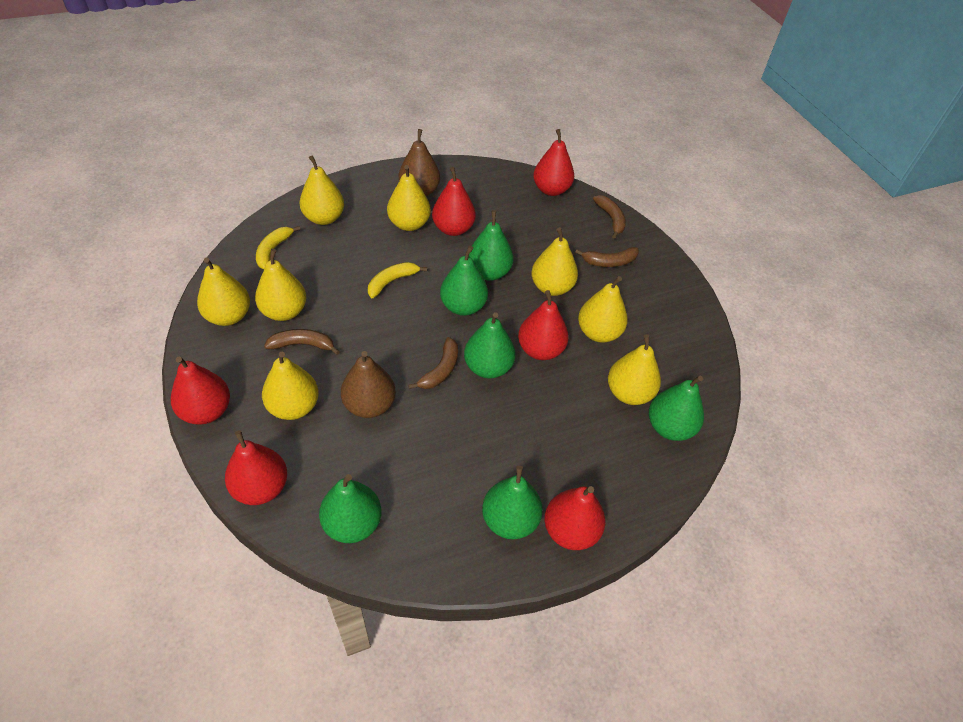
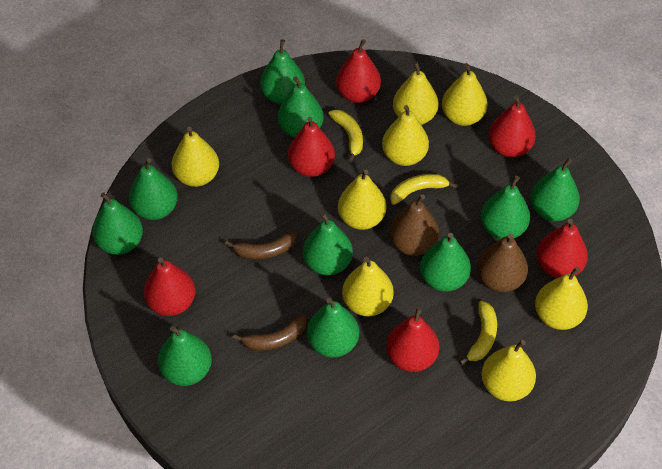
brown banana: 4 -> 2
green pear: 6 -> 10
yellow banana: 2 -> 3

